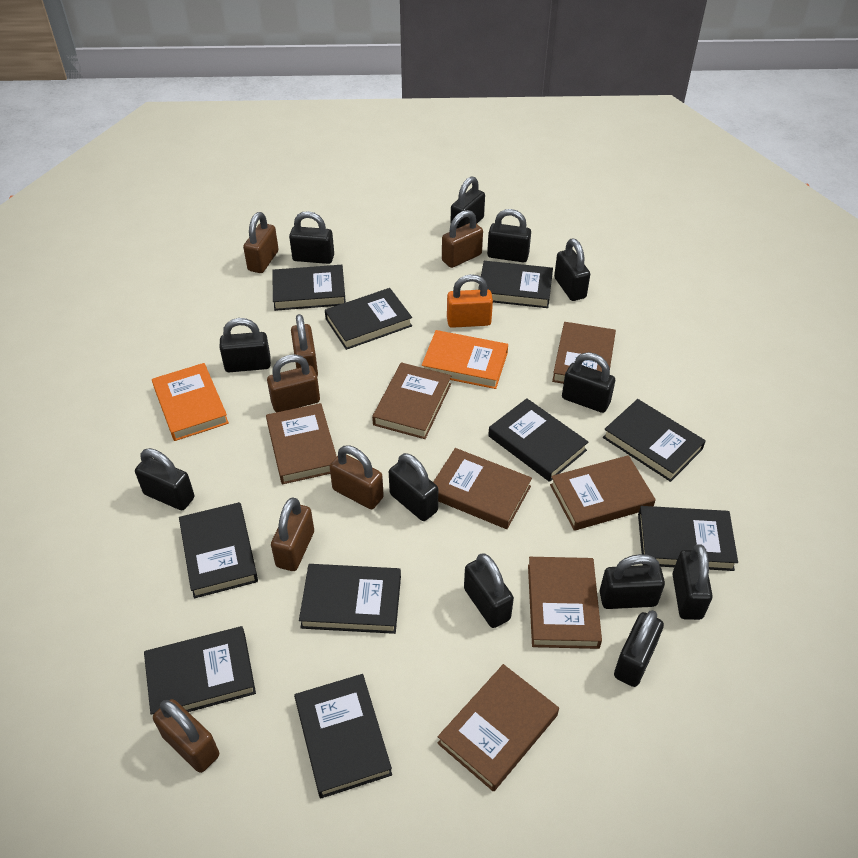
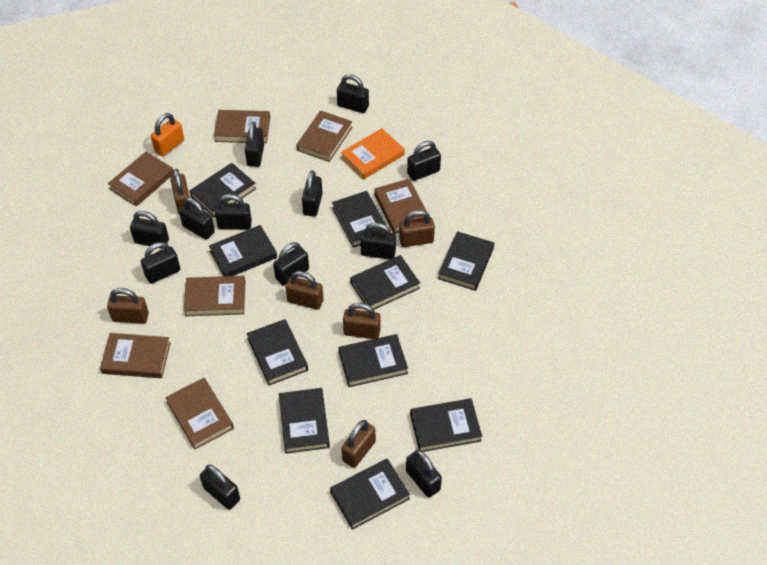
brown padlock: 7 -> 6
orange book: 2 -> 1

